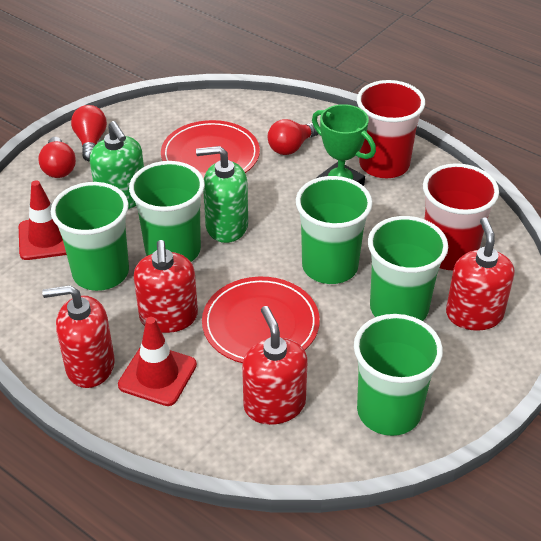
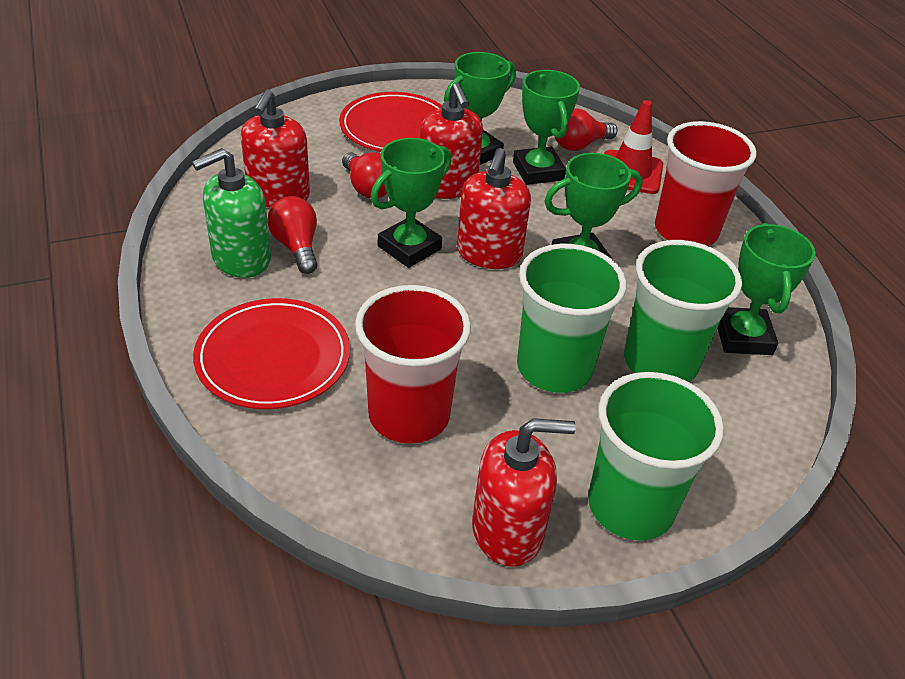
green cup: 5 -> 3
green soap dispenser: 2 -> 1
green trophy: 1 -> 5
red traffic cone: 2 -> 1

